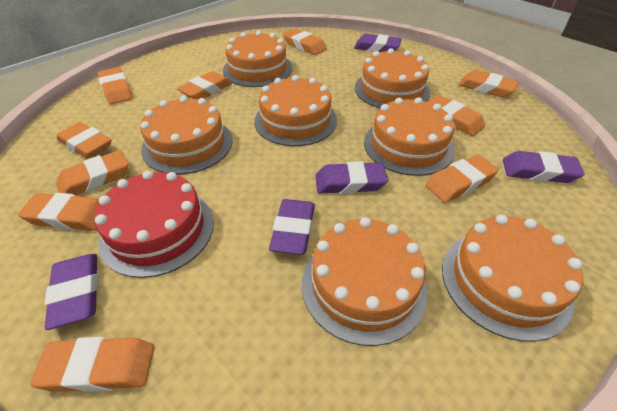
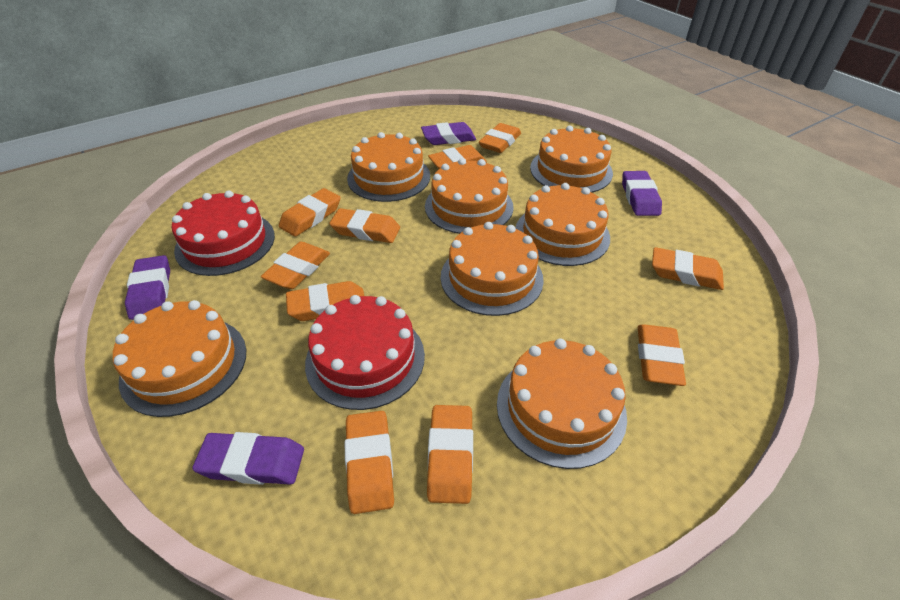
purple eraser: 5 -> 4
red cake: 1 -> 2

